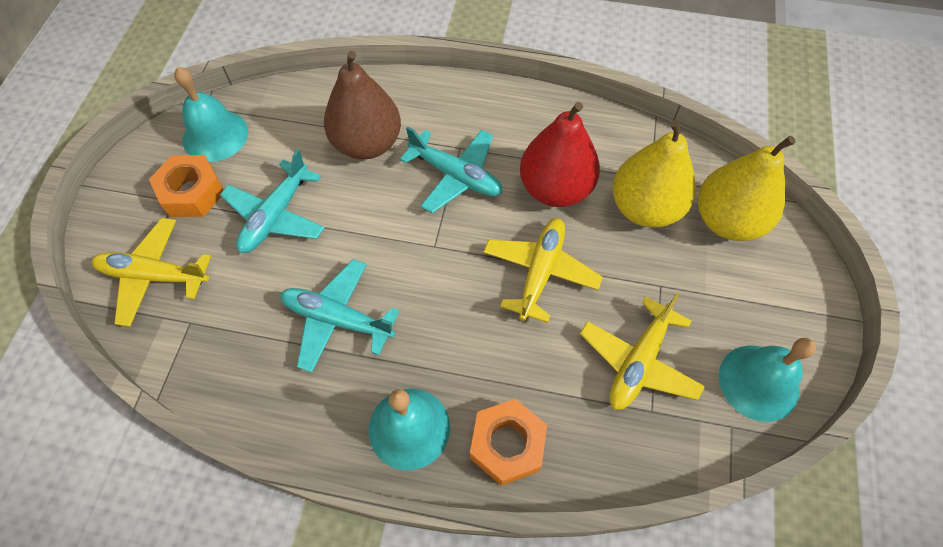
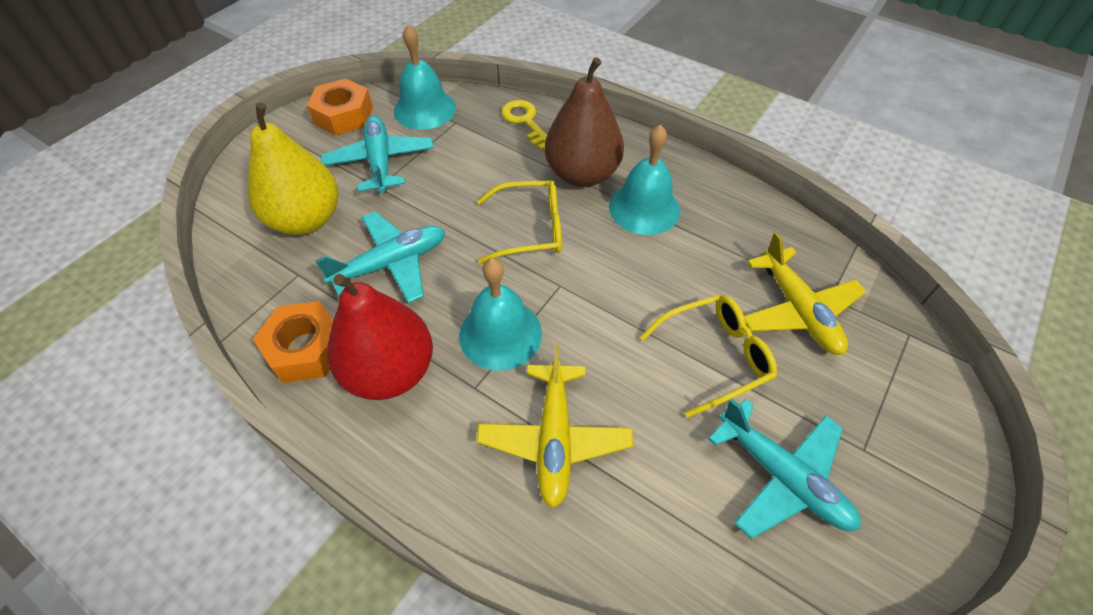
yellow glasses: 0 -> 2
yellow key: 0 -> 1
yellow pear: 2 -> 1
yellow plane: 3 -> 2

